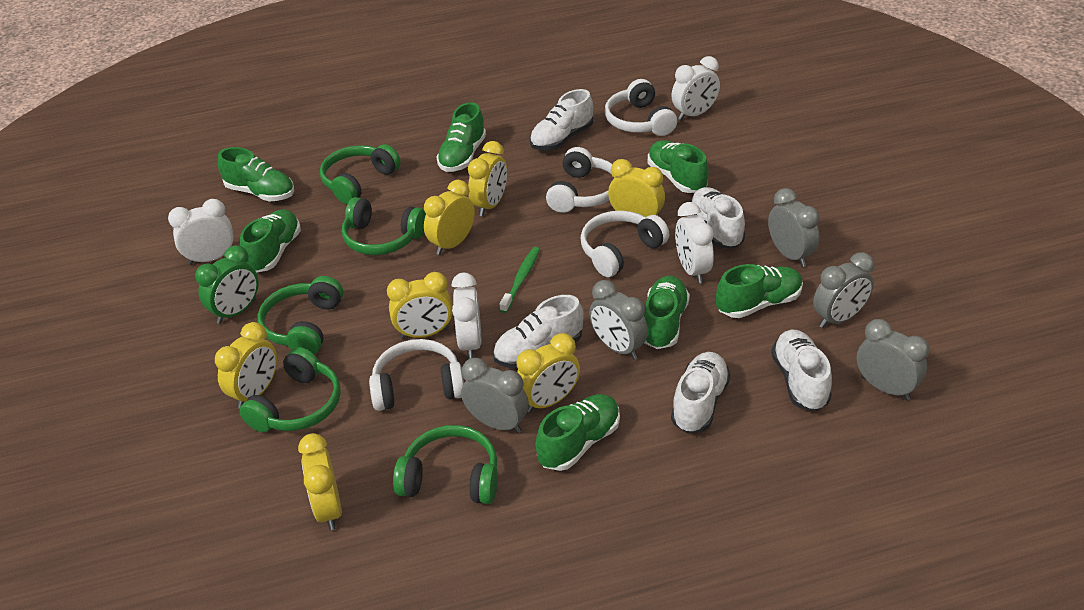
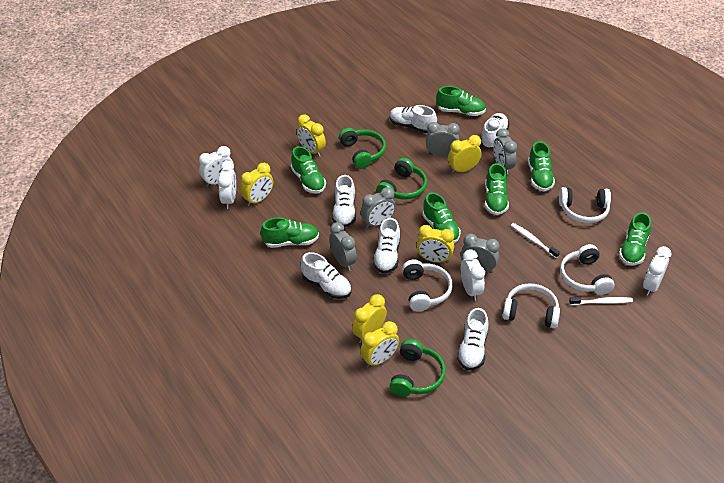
green clock: 1 -> 0
green headphones: 5 -> 3
green toothbrush: 1 -> 0
white shoe: 5 -> 6
white toothbrush: 0 -> 2
yellow clock: 7 -> 6

